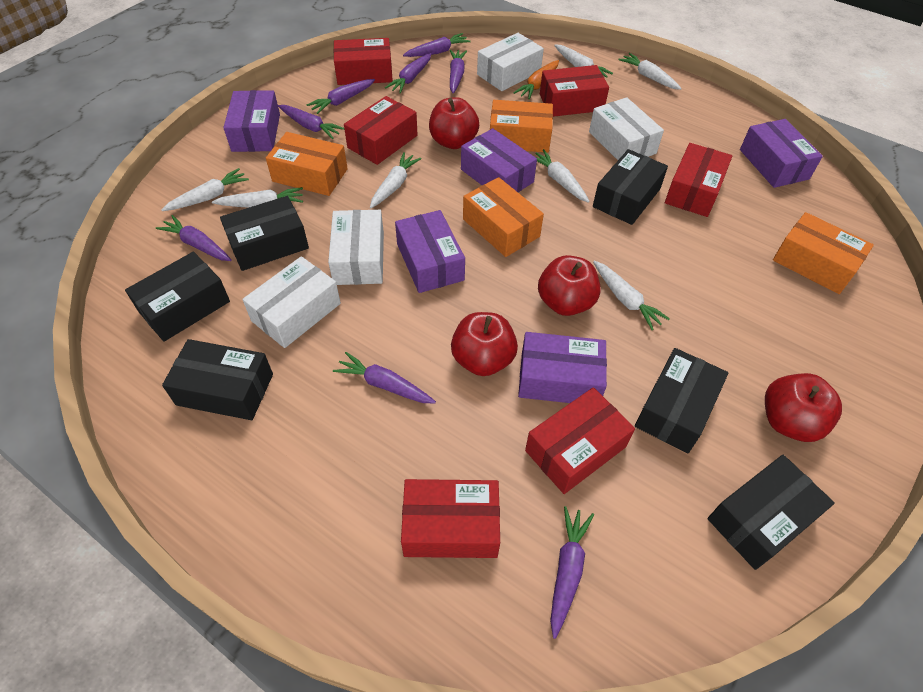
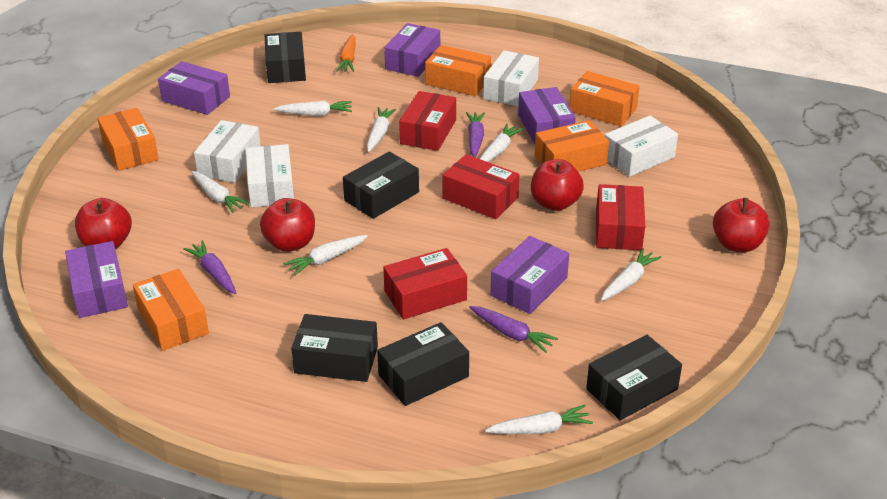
black box: 6 -> 5
orange box: 4 -> 5
purple carrot: 8 -> 3
red box: 6 -> 4

